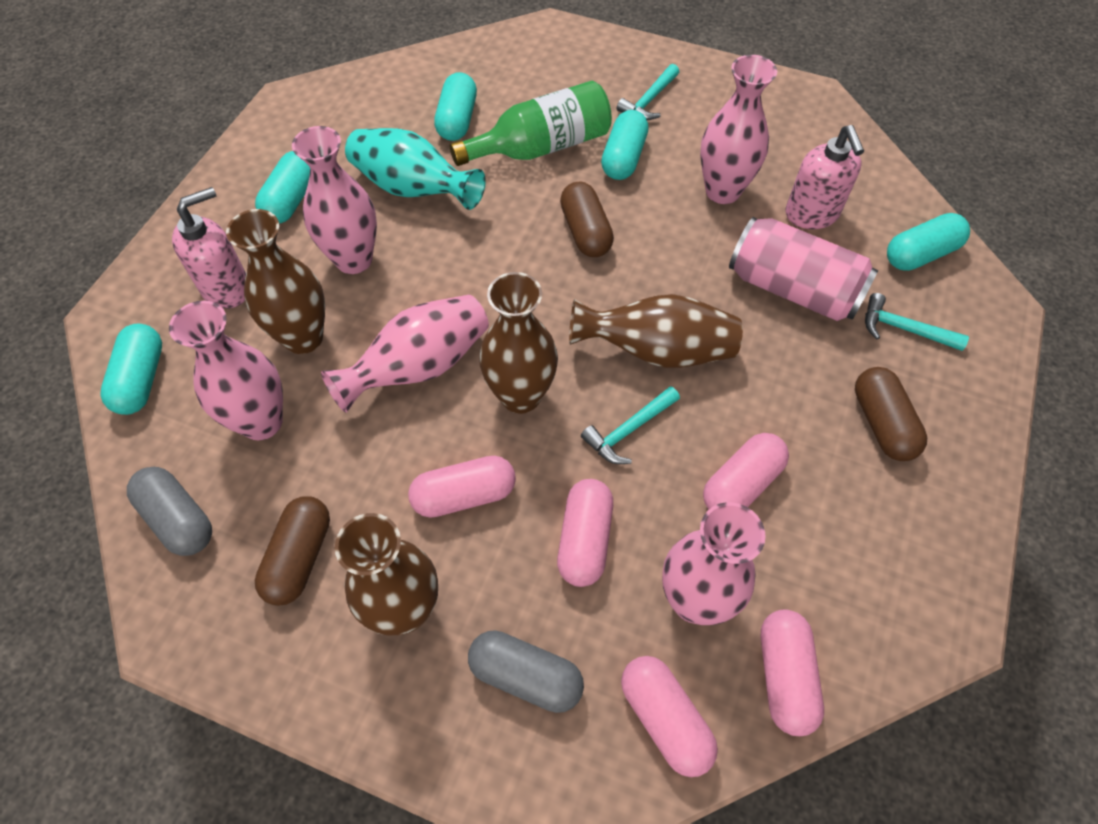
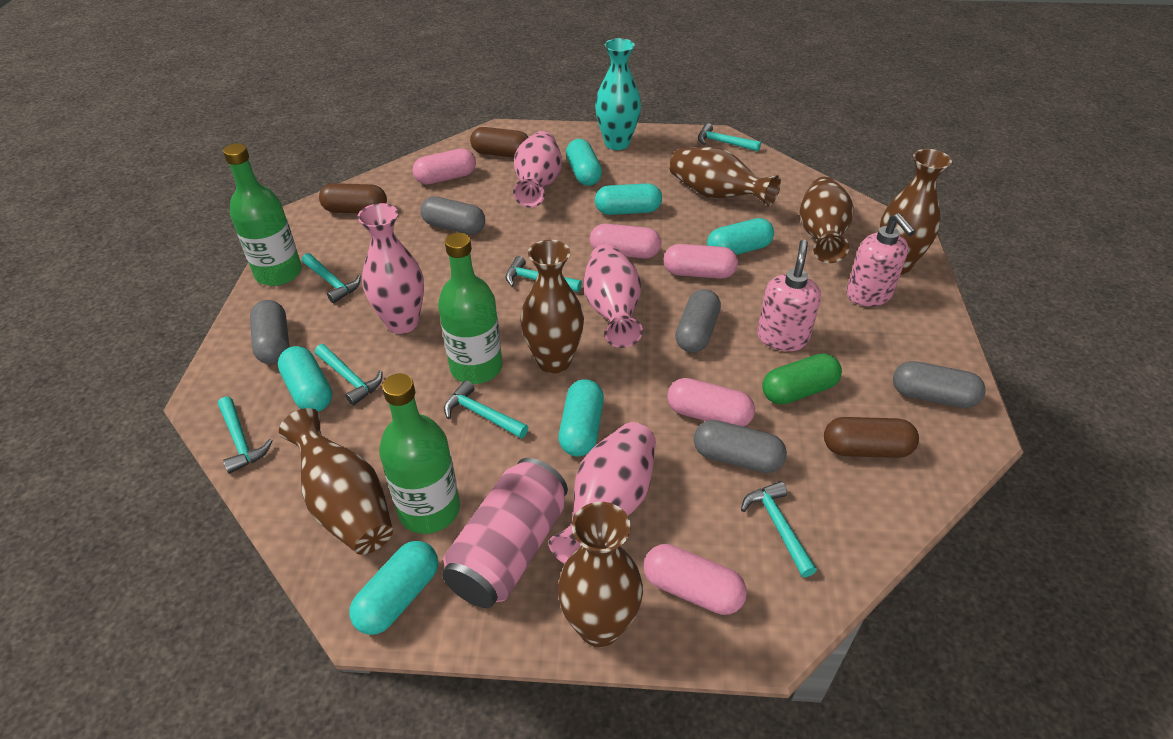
brown vase: 4 -> 6
green bottle: 1 -> 3
green capsule: 0 -> 1
grey capsule: 2 -> 5
pink vase: 5 -> 4
turquoise capsule: 5 -> 6
turquoise hammer: 3 -> 7

